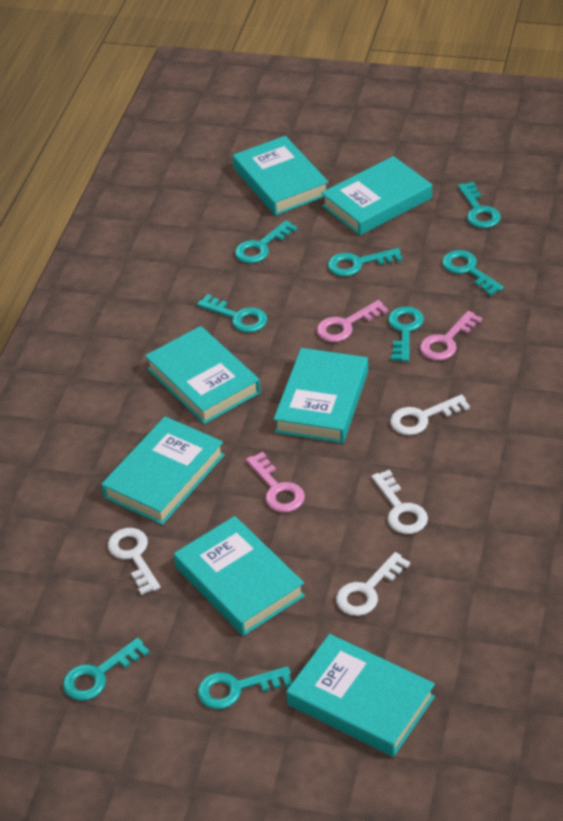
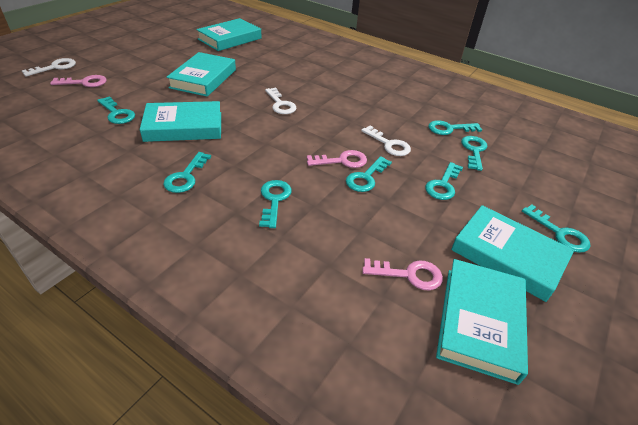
turquoise book: 7 -> 5
white key: 4 -> 3

